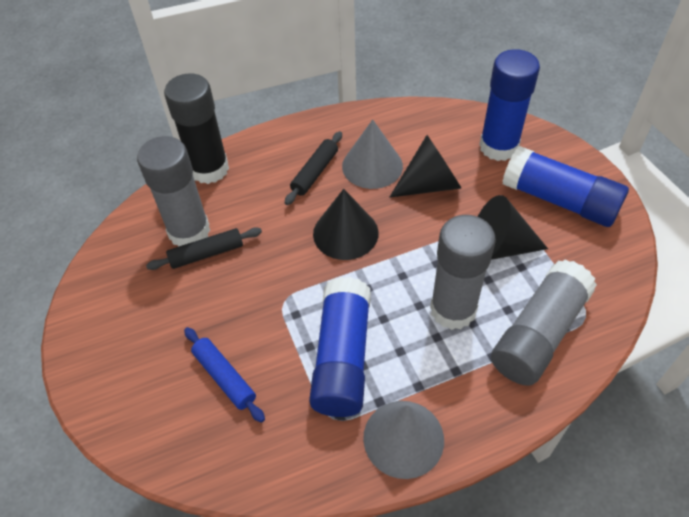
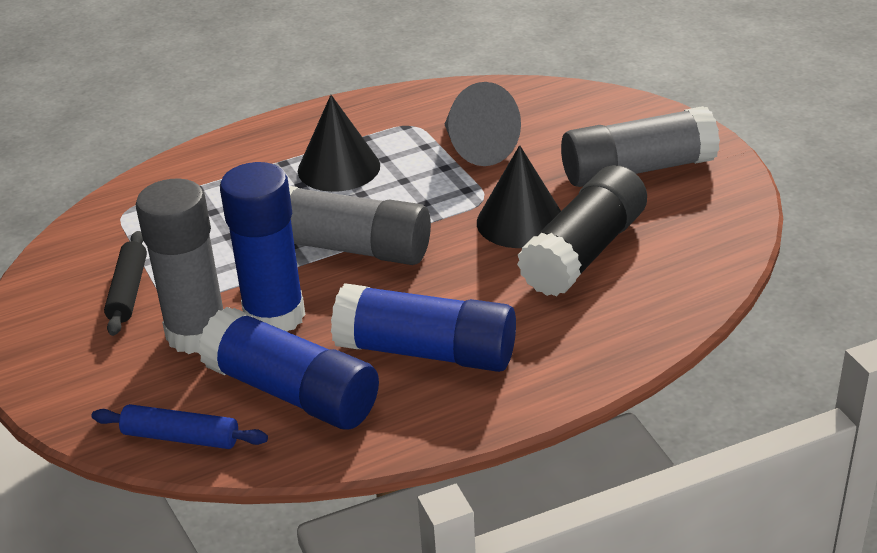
black cone: 3 -> 2
black rolling pin: 2 -> 1
grey cone: 2 -> 1

